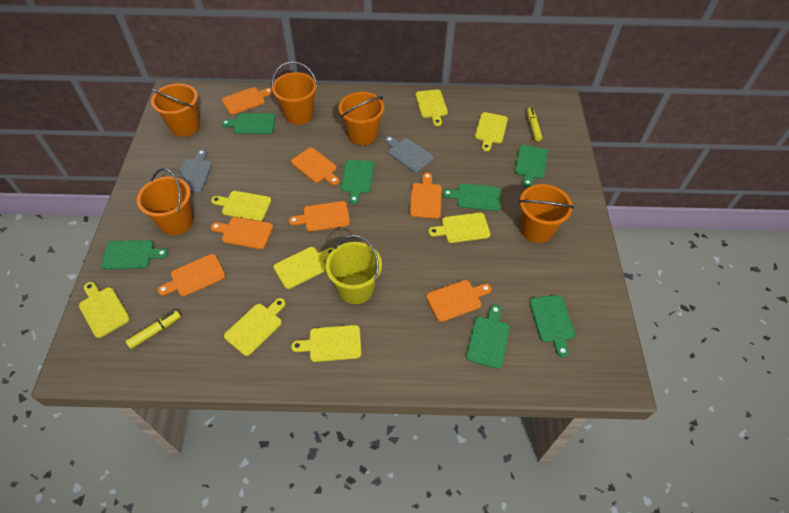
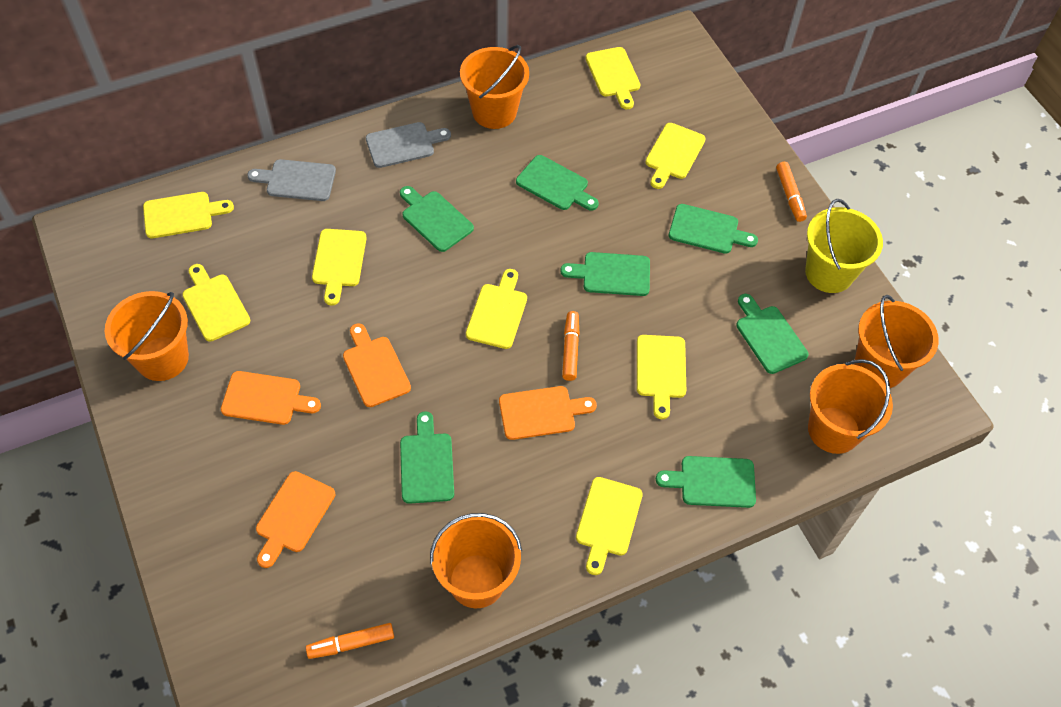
orange cutting board: 7 -> 4
orange marker: 0 -> 3
yellow marker: 2 -> 0

